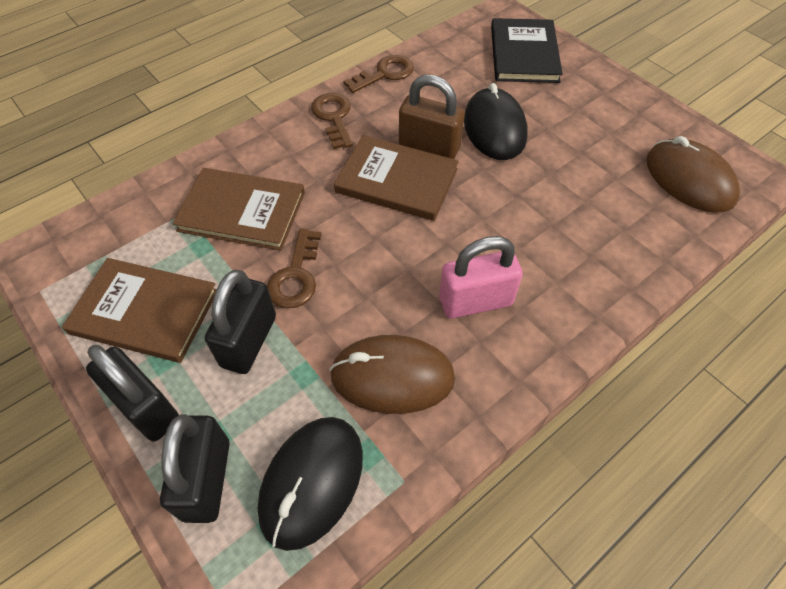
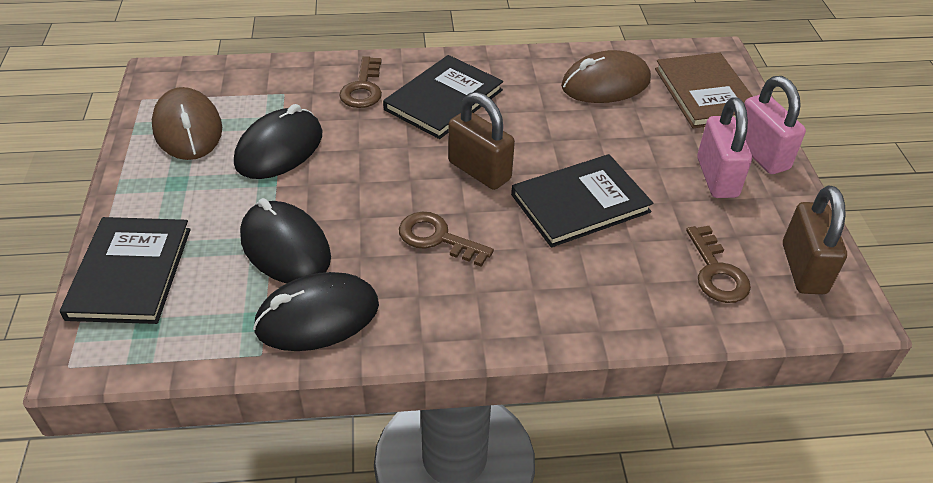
black book: 1 -> 3
black mouse: 2 -> 3
black padlock: 3 -> 0
brown book: 3 -> 1
brown padlock: 1 -> 2
pink padlock: 1 -> 2

